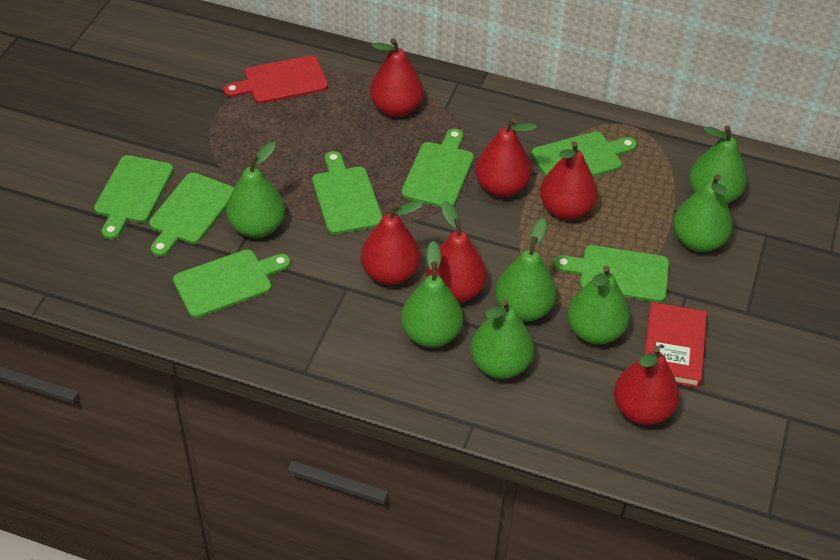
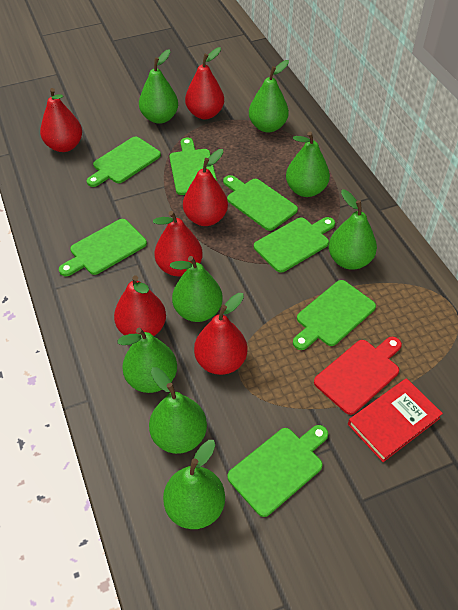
green pear: 7 -> 8

